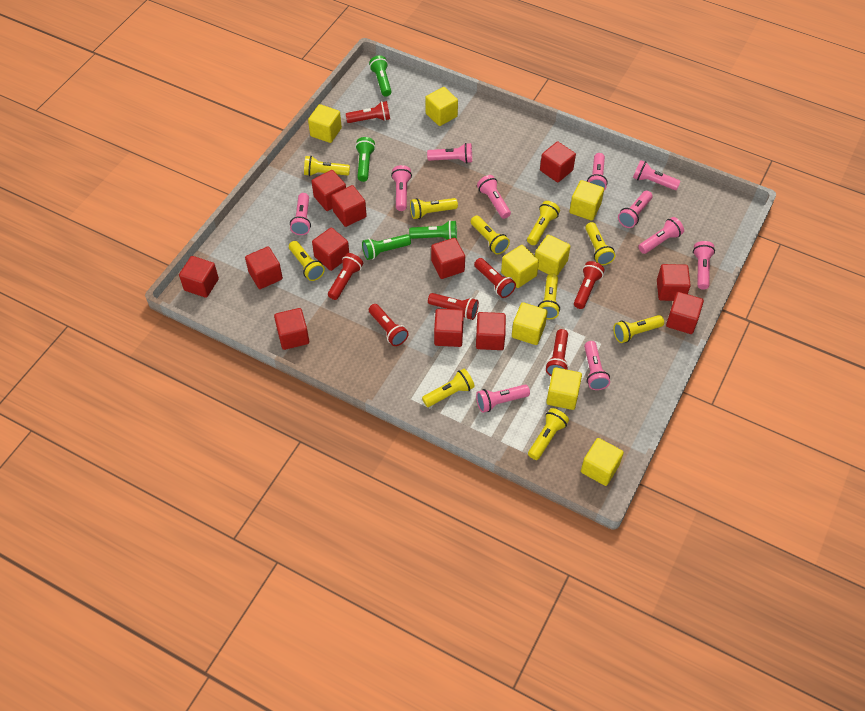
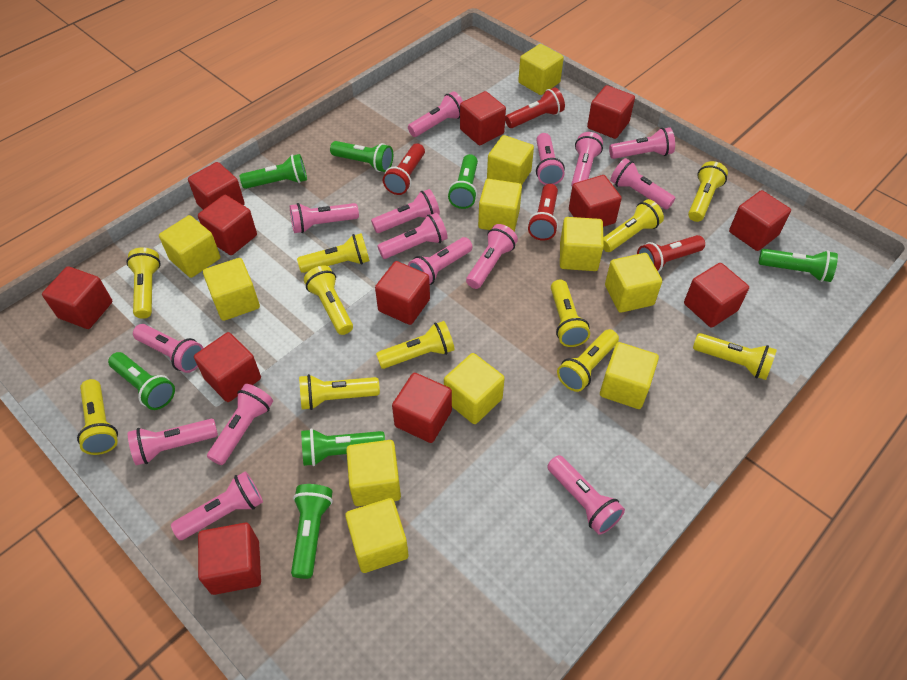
green flashlight: 4 -> 7
pink flashlight: 11 -> 15
red flashlight: 7 -> 4
yellow cube: 8 -> 11
yellow flashlight: 10 -> 11

